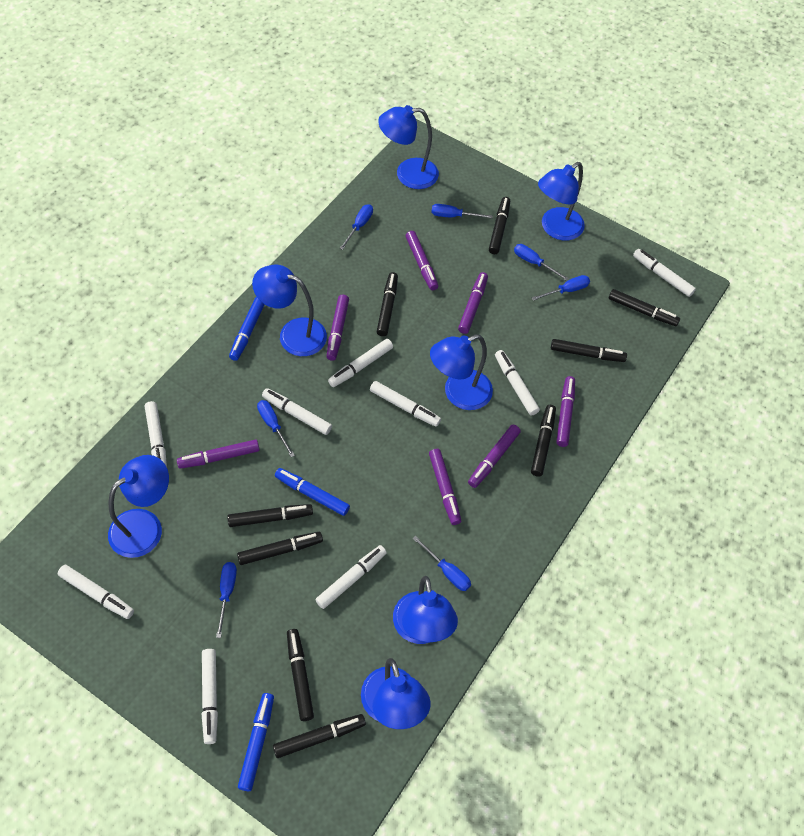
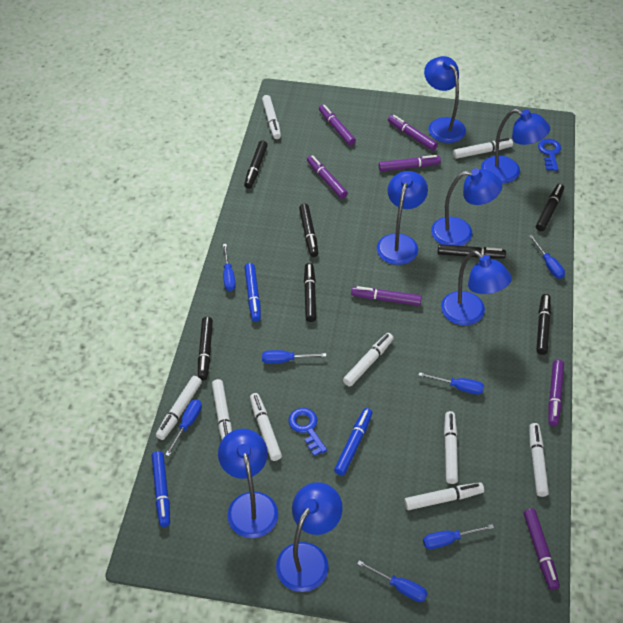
black marker: 9 -> 7
blue key: 0 -> 2

